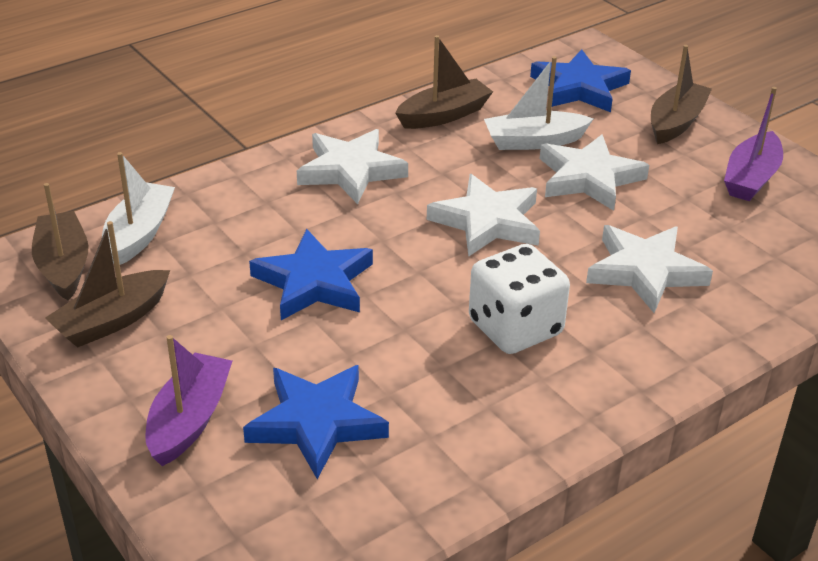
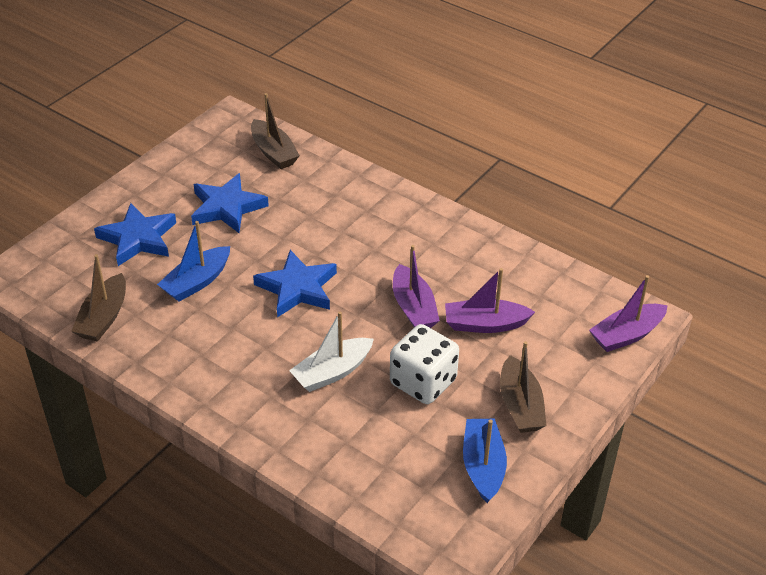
blue boat: 0 -> 2
brown boat: 4 -> 3
purple boat: 2 -> 3
white boat: 2 -> 1
white star: 4 -> 0

